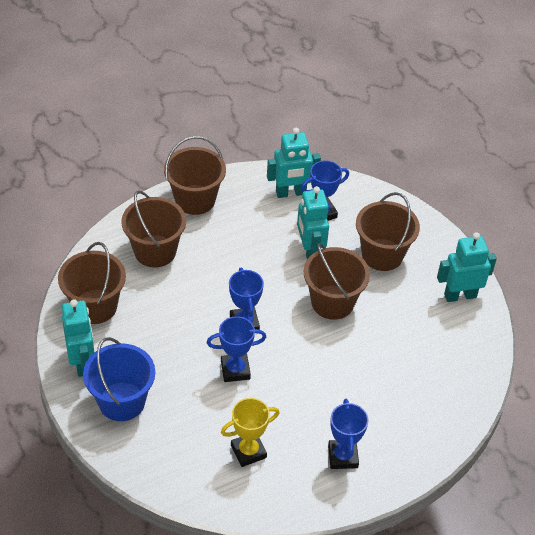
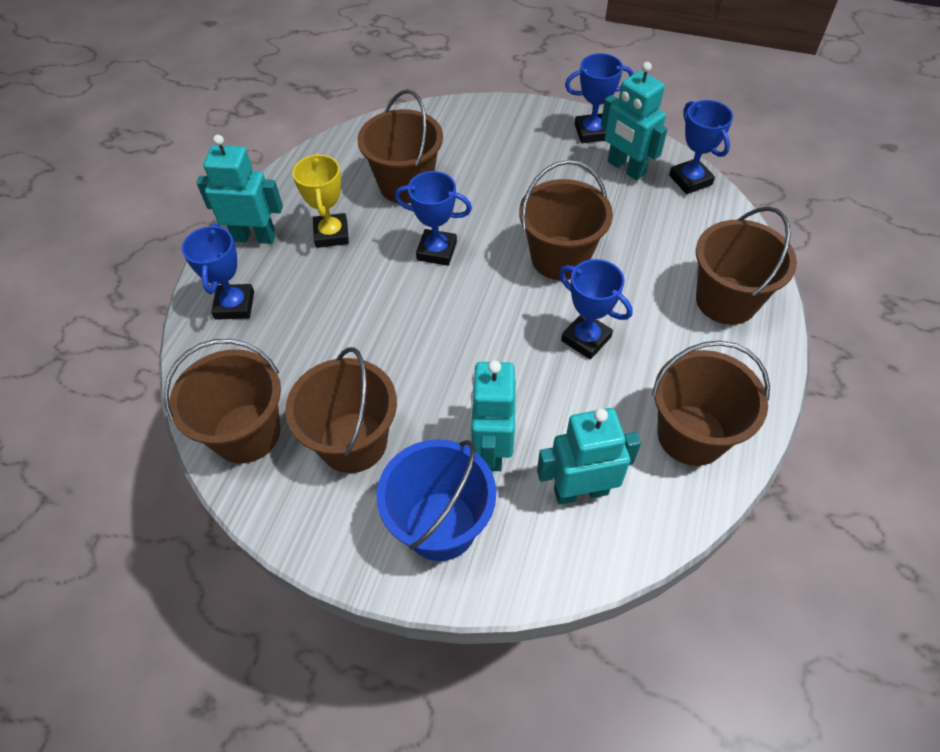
blue trophy: 4 -> 5
brown bucket: 5 -> 6

